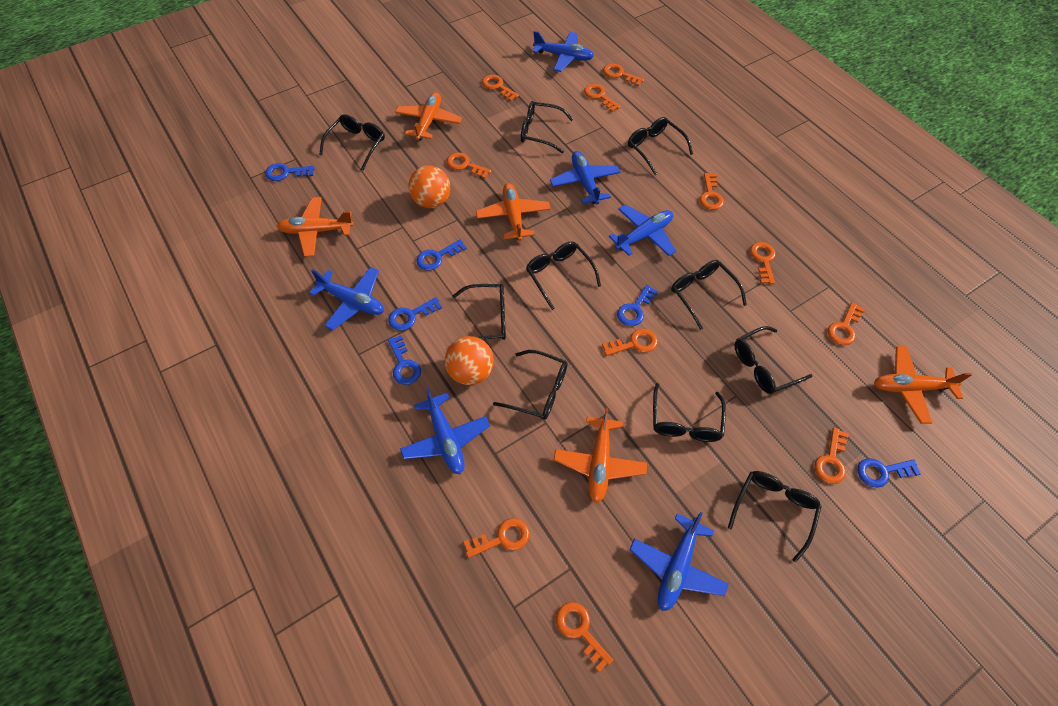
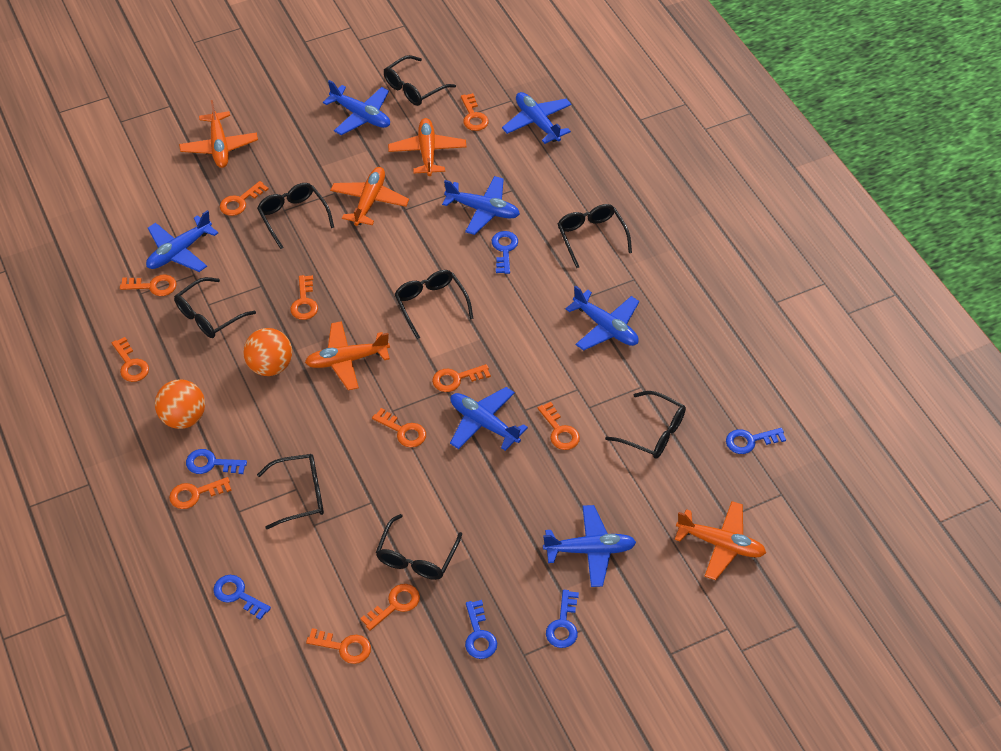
black glasses: 10 -> 8
blue plane: 6 -> 7

